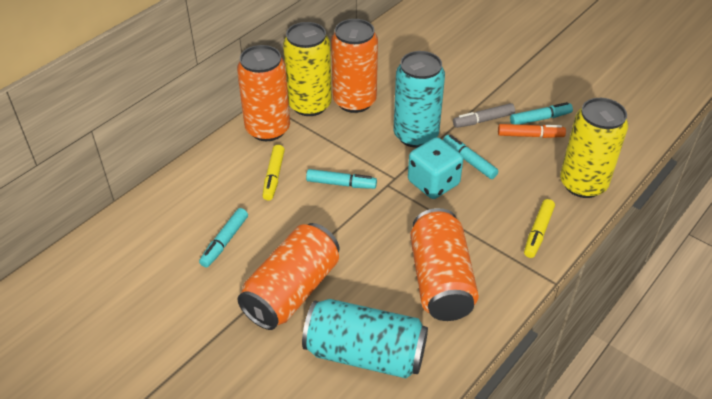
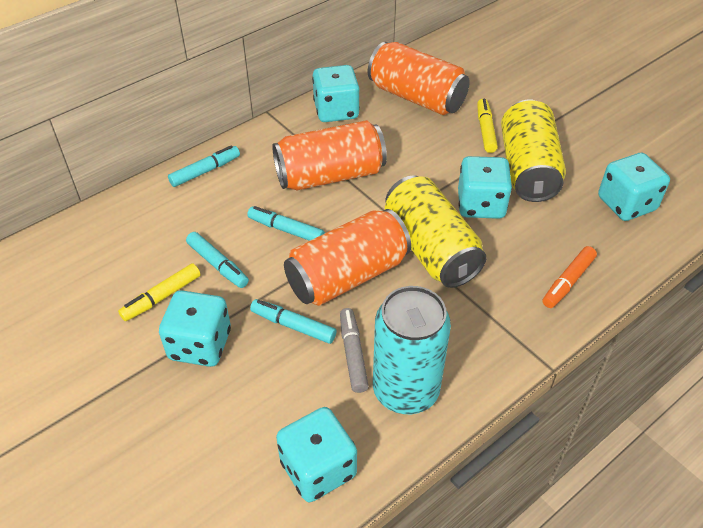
orange can: 4 -> 3
turquoise can: 2 -> 1
turquoise dice: 1 -> 5

